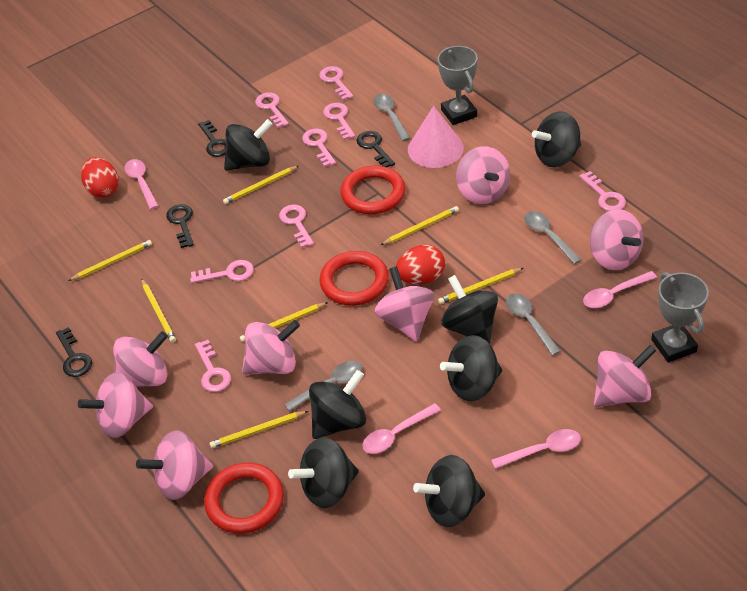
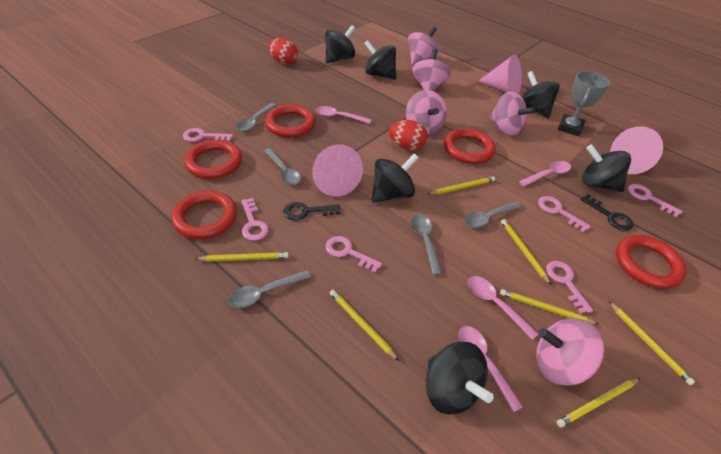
black key: 4 -> 2
black spinning top: 7 -> 6
grey spoon: 4 -> 5
grey trophy: 2 -> 1
pink cone: 1 -> 3
pink key: 8 -> 6
pink spinning top: 8 -> 5
red ring: 3 -> 5

